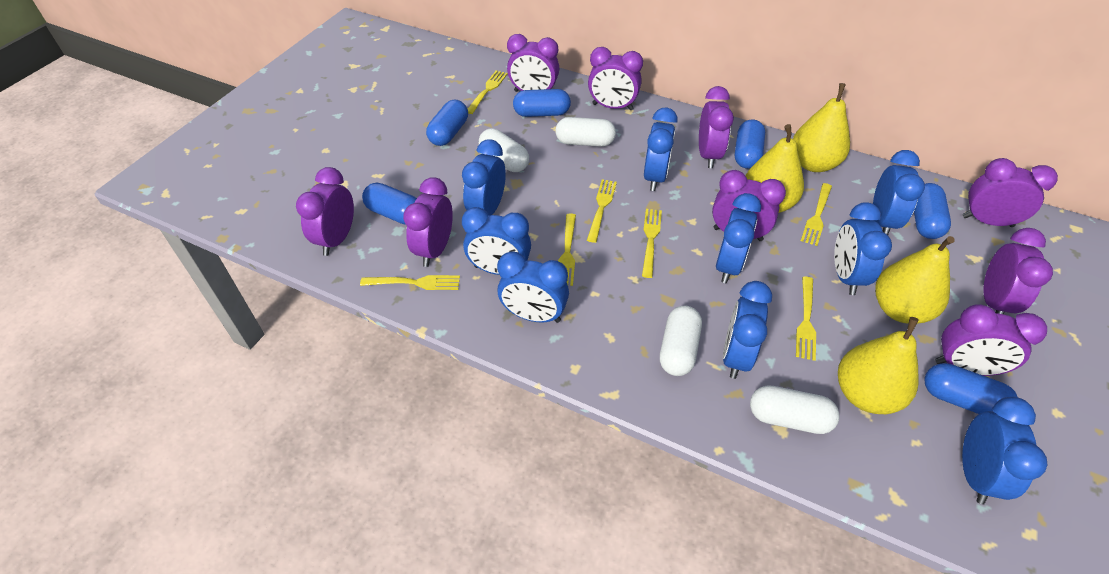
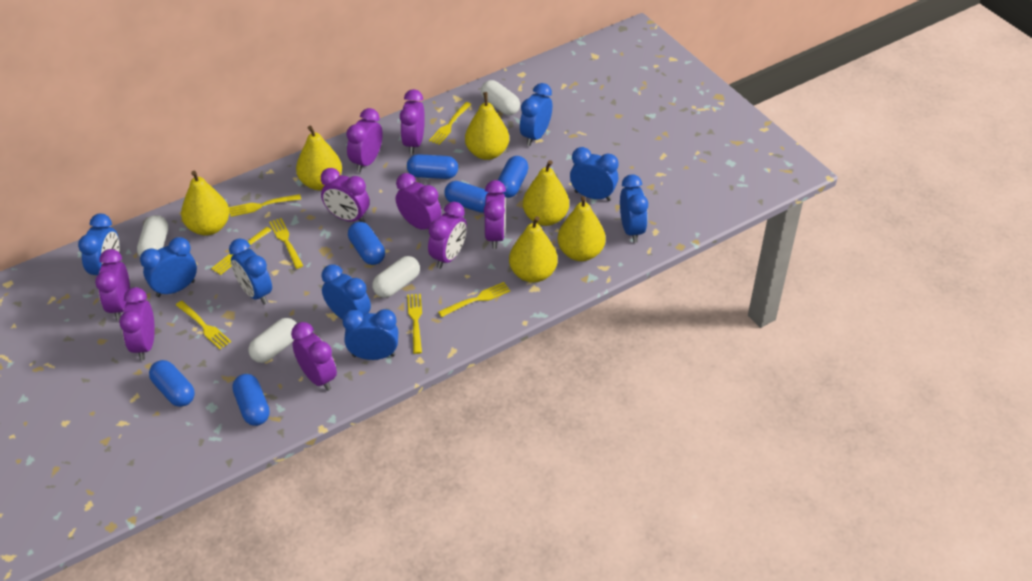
blue clock: 9 -> 8
yellow pear: 4 -> 6

